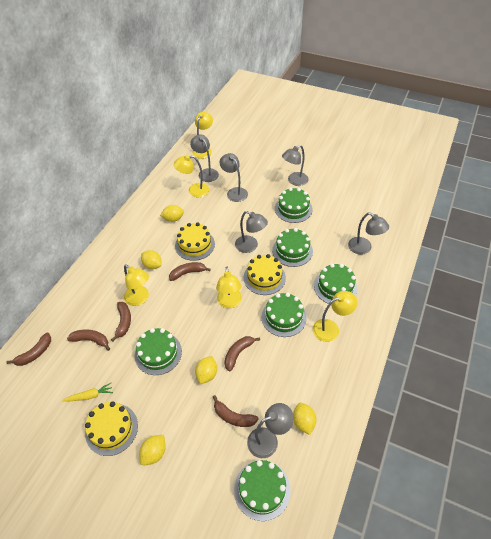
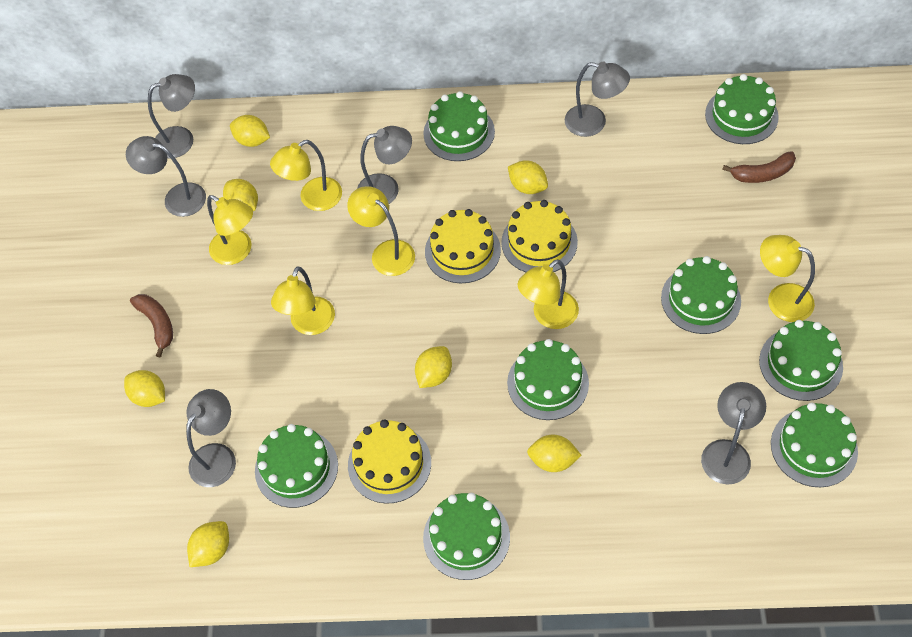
brown banana: 6 -> 2
green cake: 6 -> 8
yellow carrot: 1 -> 0
yellow lamp: 5 -> 6
yellow lemon: 5 -> 7

